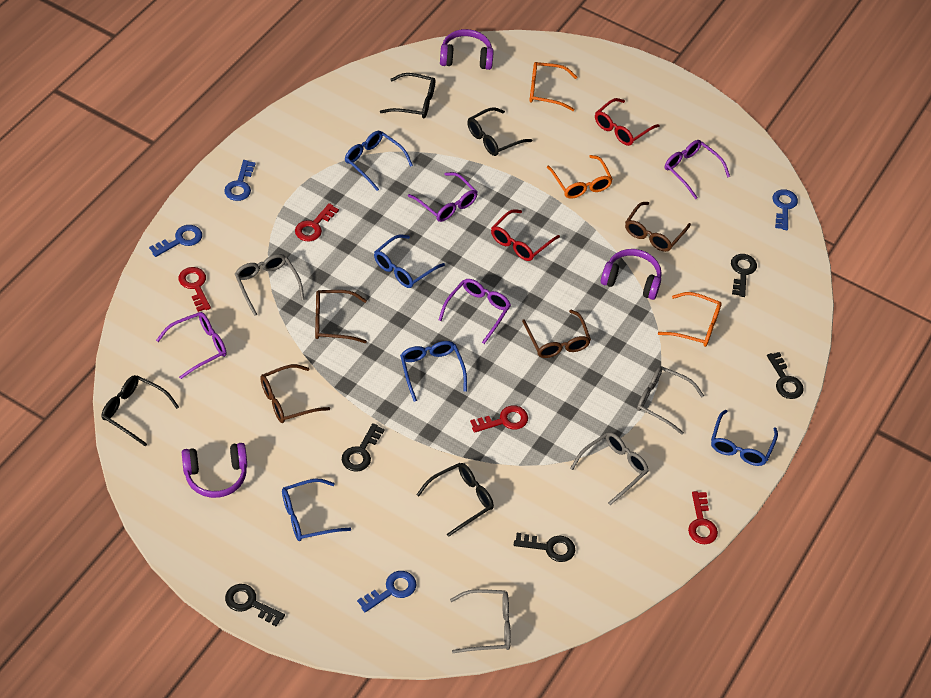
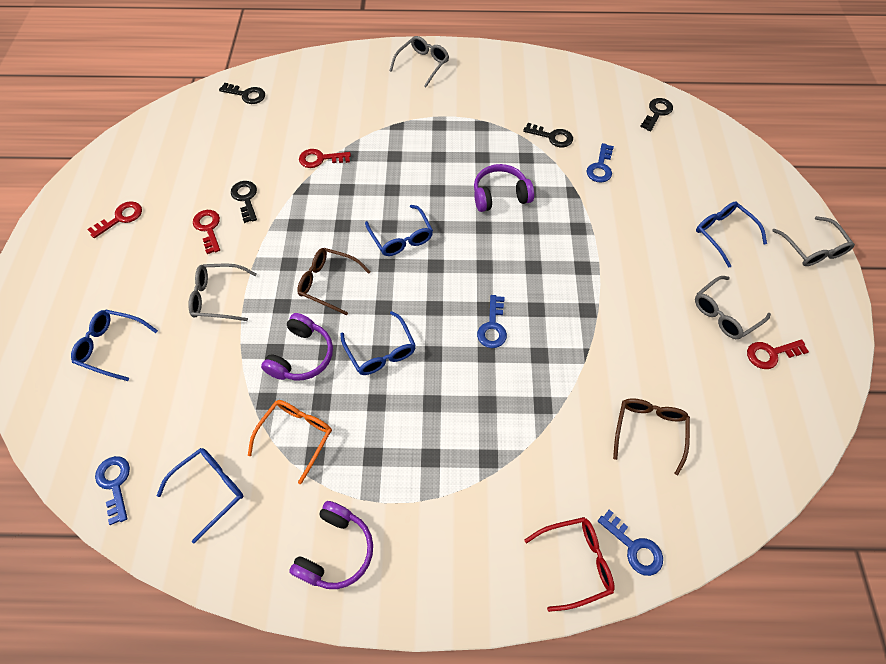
black glasses: 4 -> 0
black key: 5 -> 4
brown glasses: 4 -> 2
orange glasses: 3 -> 1
purple glasses: 4 -> 0
red glasses: 2 -> 1

